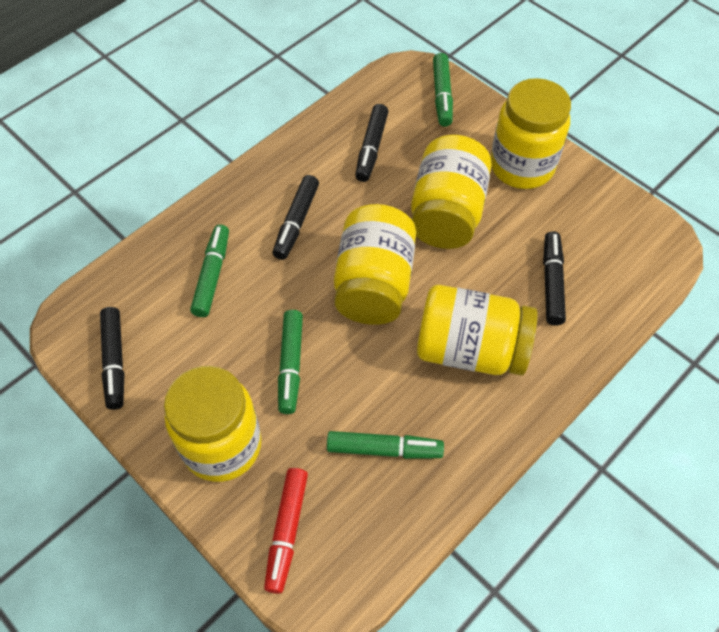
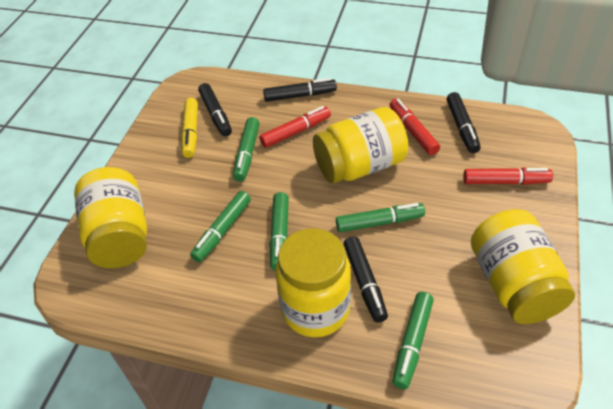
green marker: 4 -> 5
red marker: 1 -> 3
yellow jar: 5 -> 4
yellow marker: 0 -> 1

